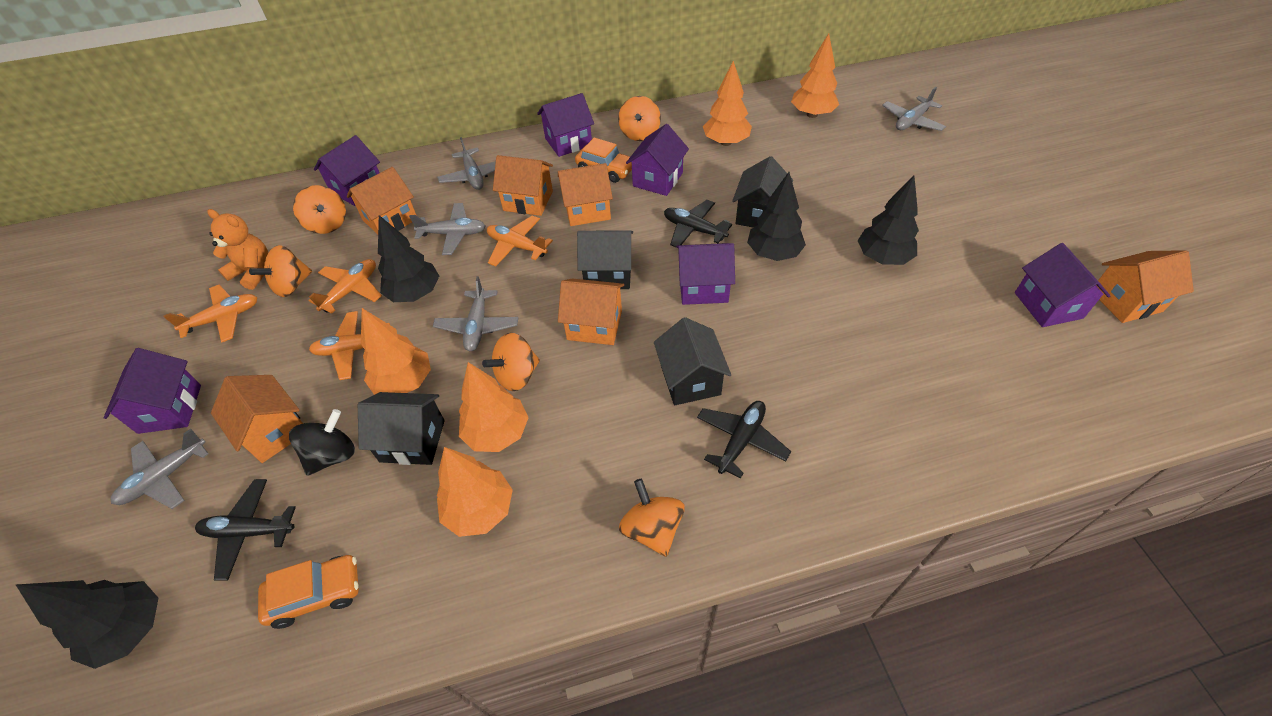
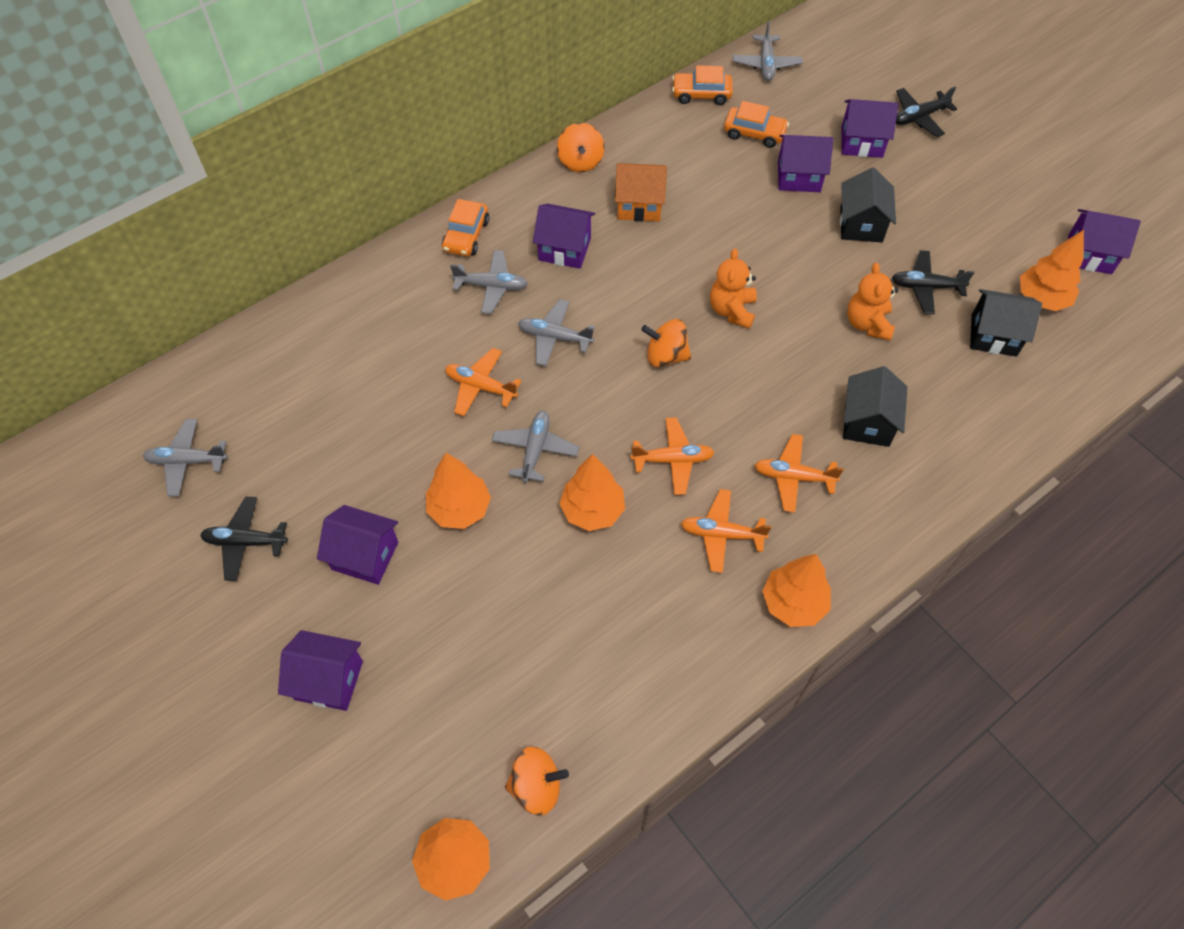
black house: 4 -> 3
black spinning top: 1 -> 0
black tree: 4 -> 0
orange car: 2 -> 3
orange house: 6 -> 1
orange spinning top: 5 -> 3
orange teddy bear: 1 -> 2

